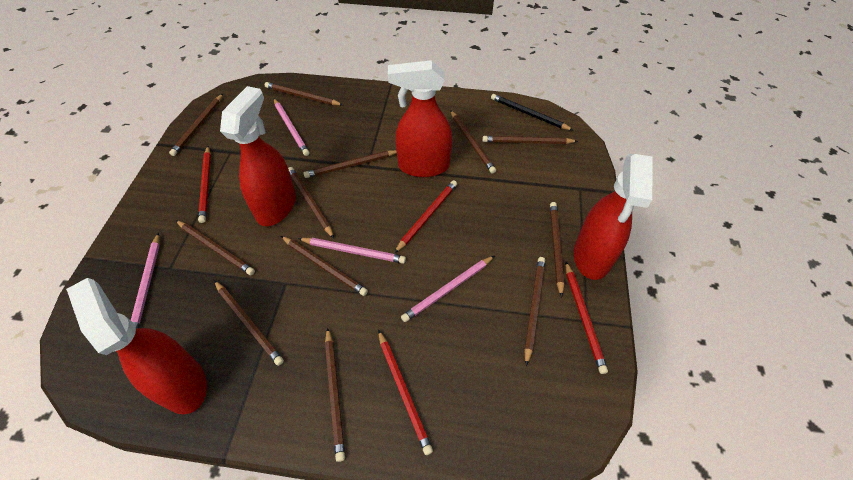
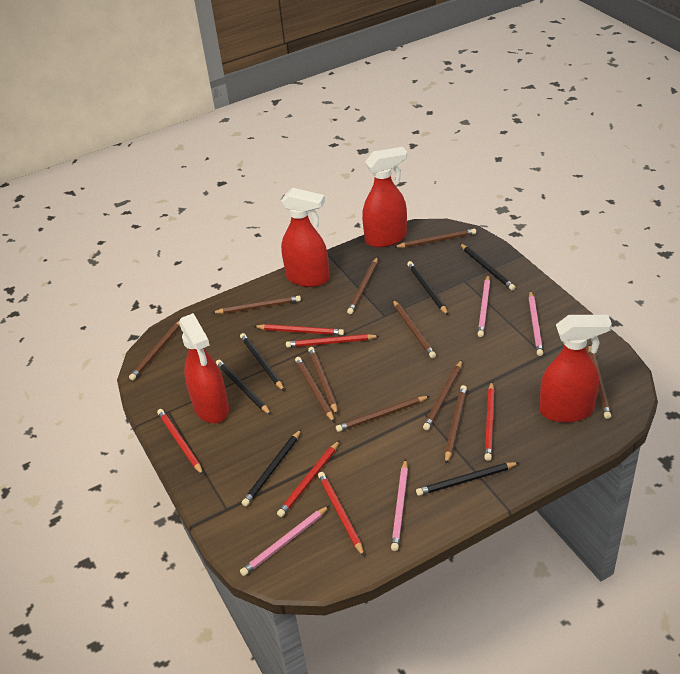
black pencil: 1 -> 6
brown pencil: 12 -> 11
red pencil: 4 -> 6

